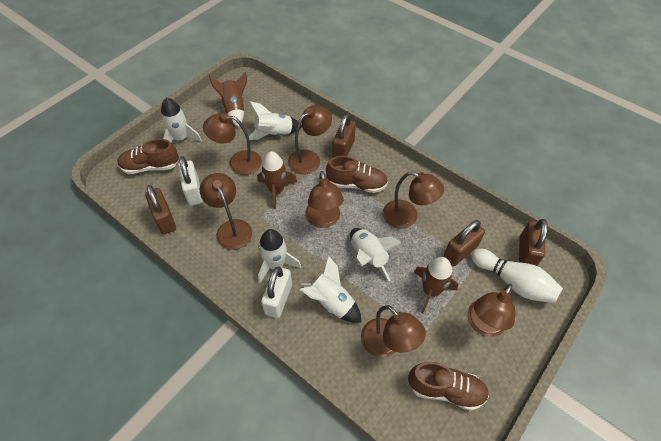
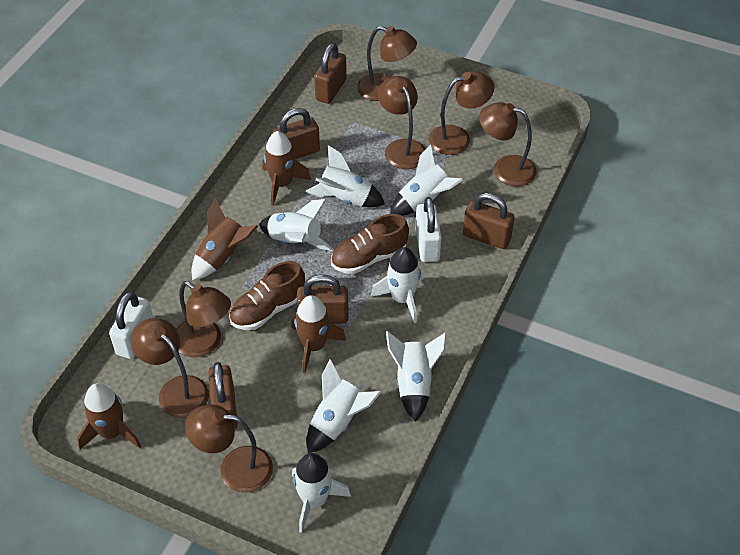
brown padlock: 4 -> 5
brown rocket: 3 -> 4
brown shoe: 3 -> 2
white bowling pin: 1 -> 0
white rocket: 5 -> 7

